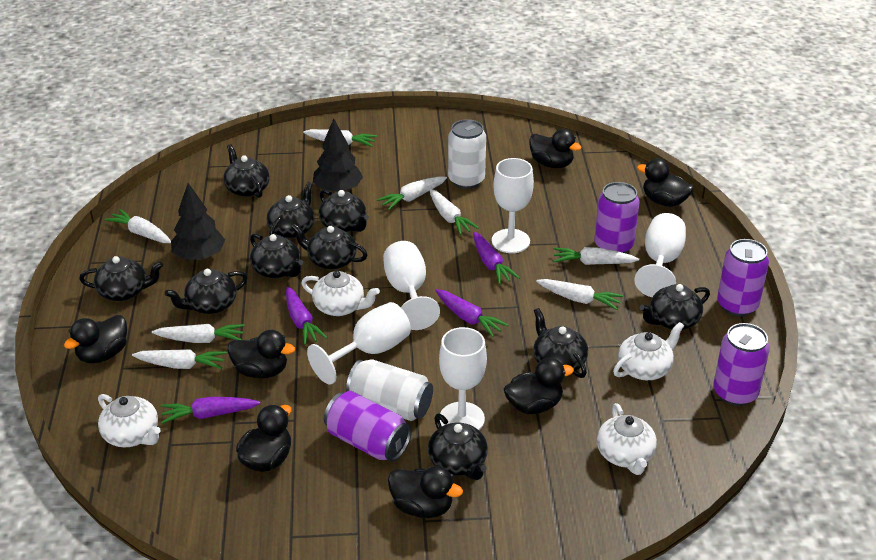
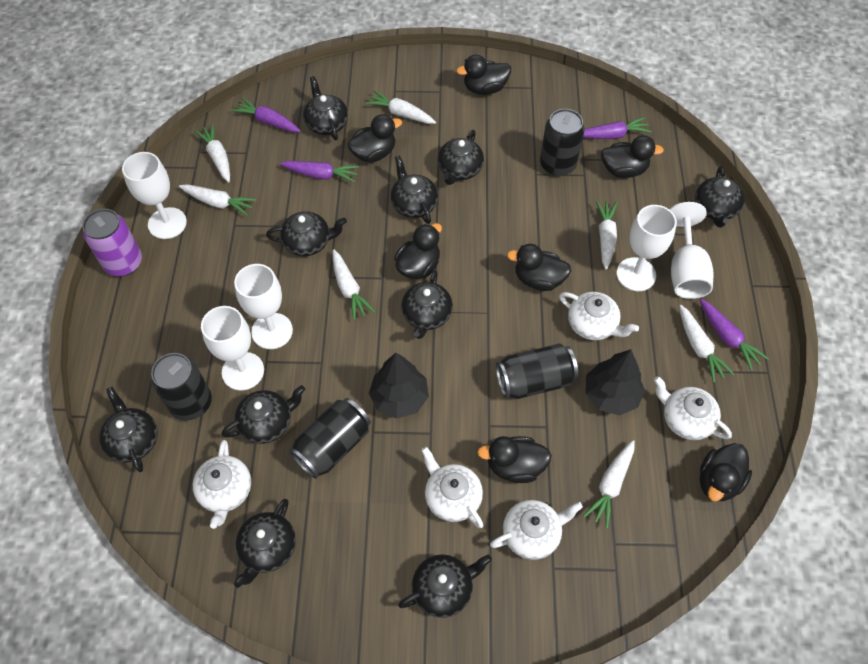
black can: 0 -> 4
purple can: 4 -> 1
white can: 2 -> 0
white carrot: 8 -> 7
white teapot: 4 -> 5

